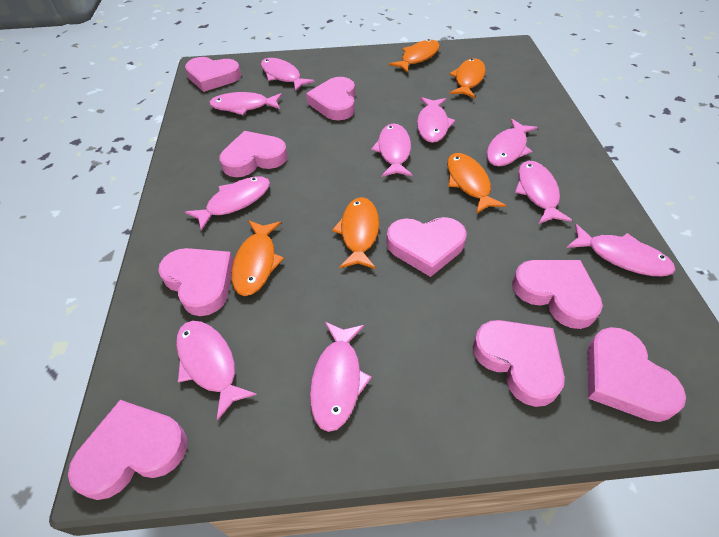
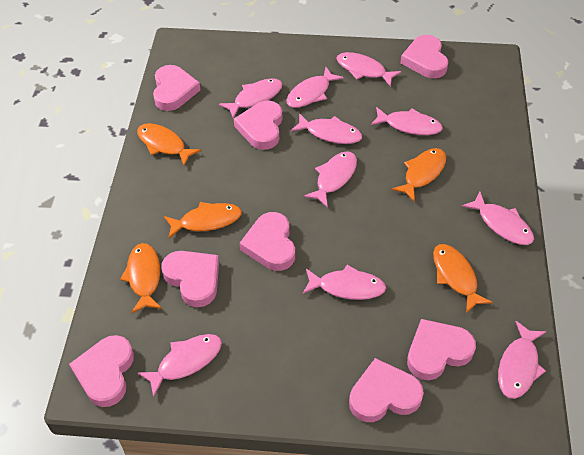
pink heart: 9 -> 8

